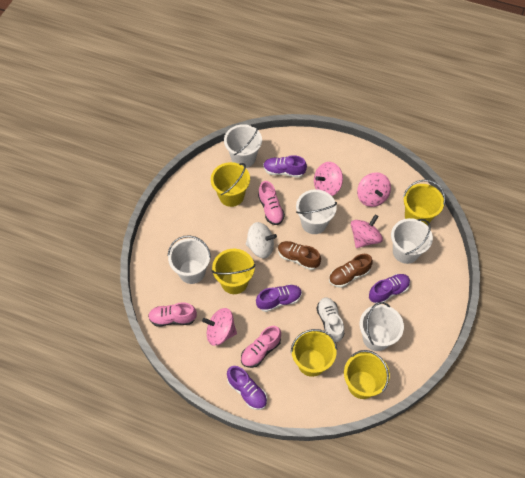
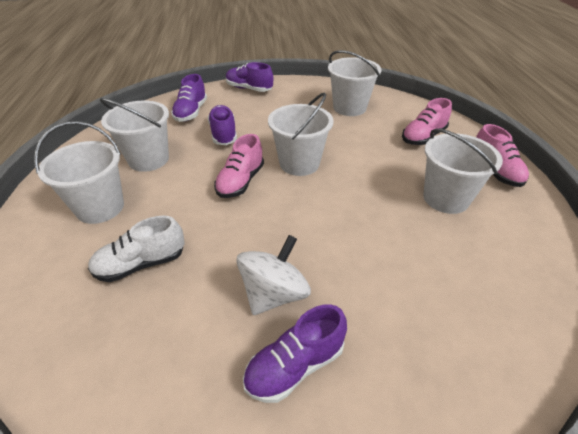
brown shoe: 2 -> 0
pink spinning top: 4 -> 0
yellow bucket: 5 -> 0

